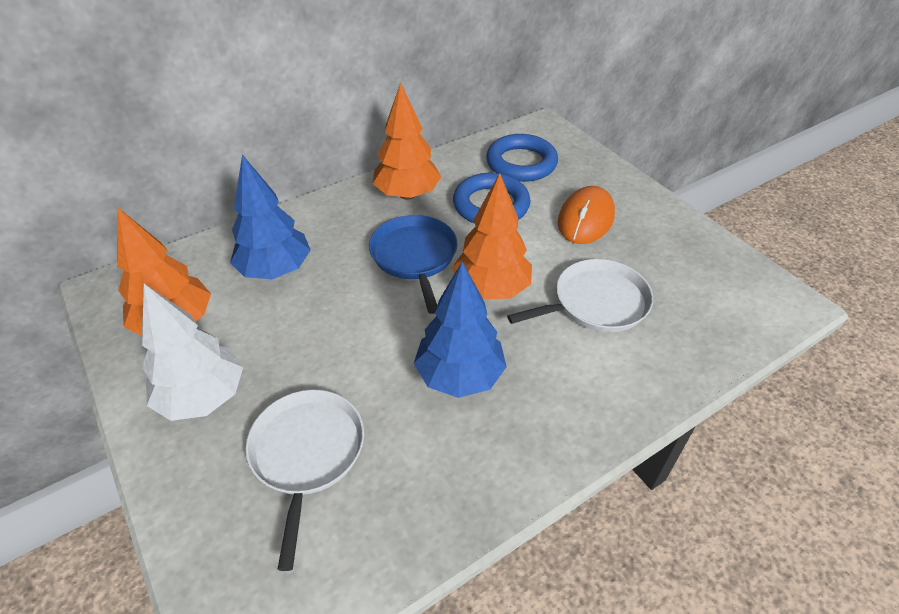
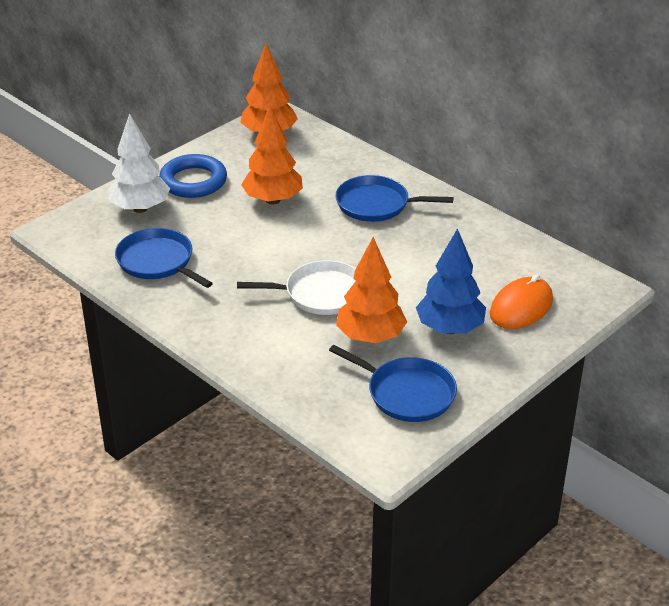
blue pan: 1 -> 3
blue ring: 2 -> 1
blue tree: 2 -> 1
white pan: 2 -> 1

